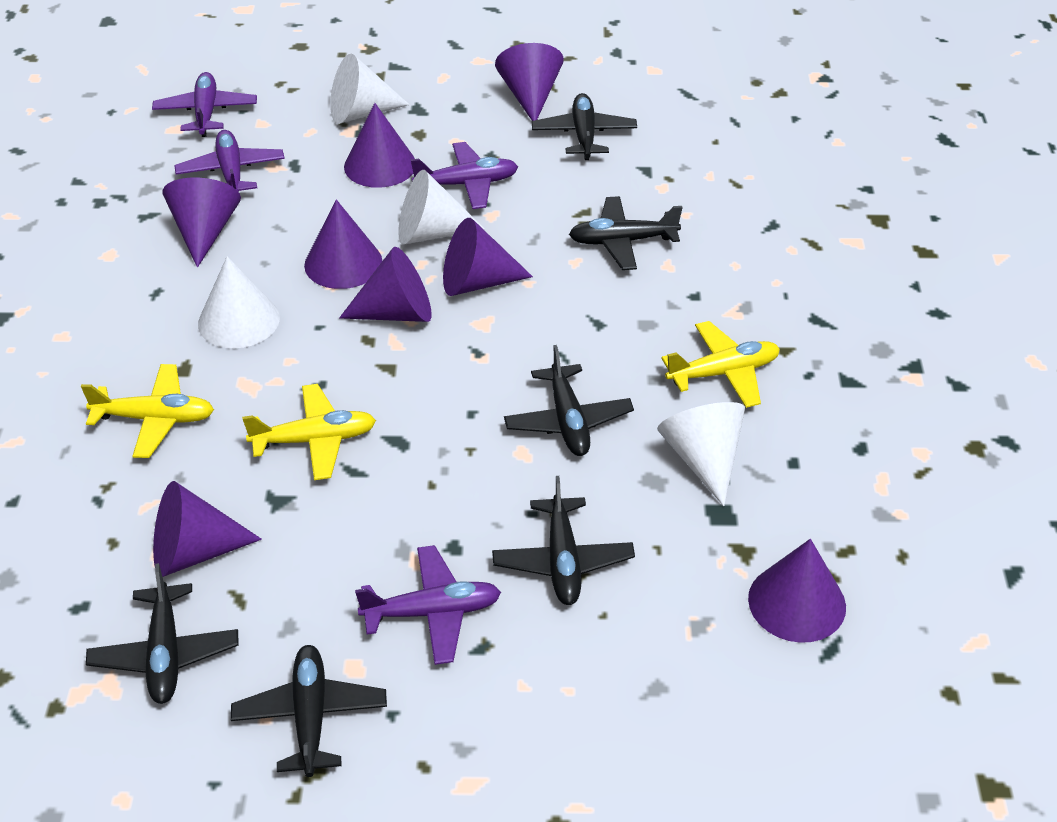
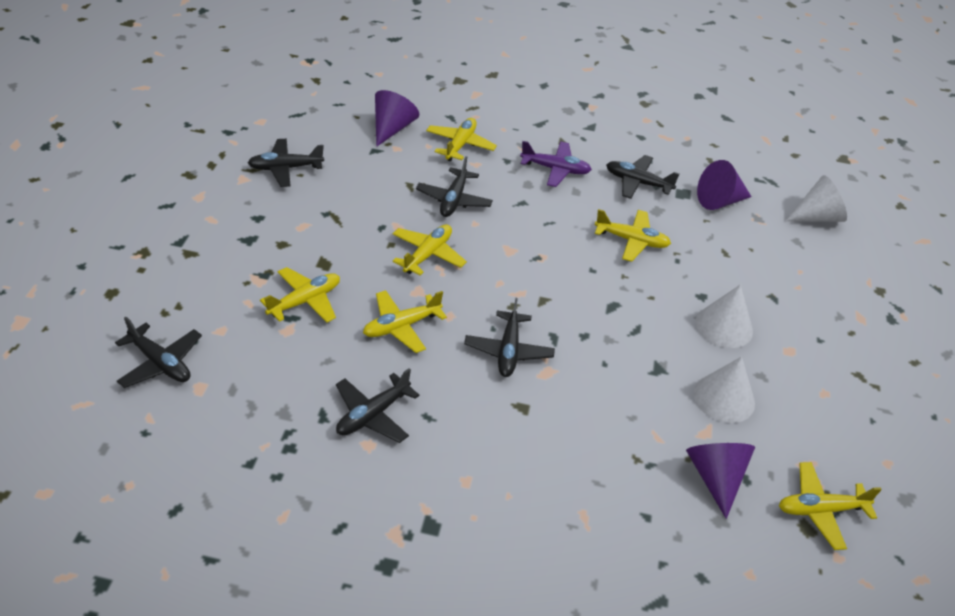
purple cone: 8 -> 3
purple plane: 4 -> 1
white cone: 4 -> 3
yellow plane: 3 -> 6

